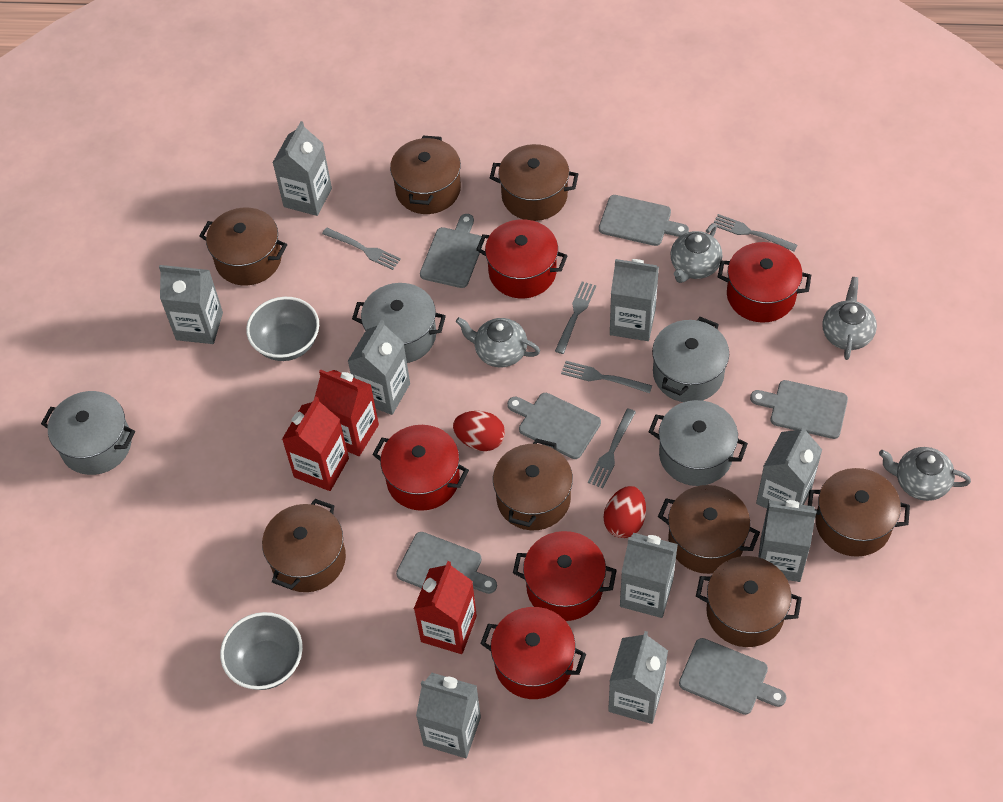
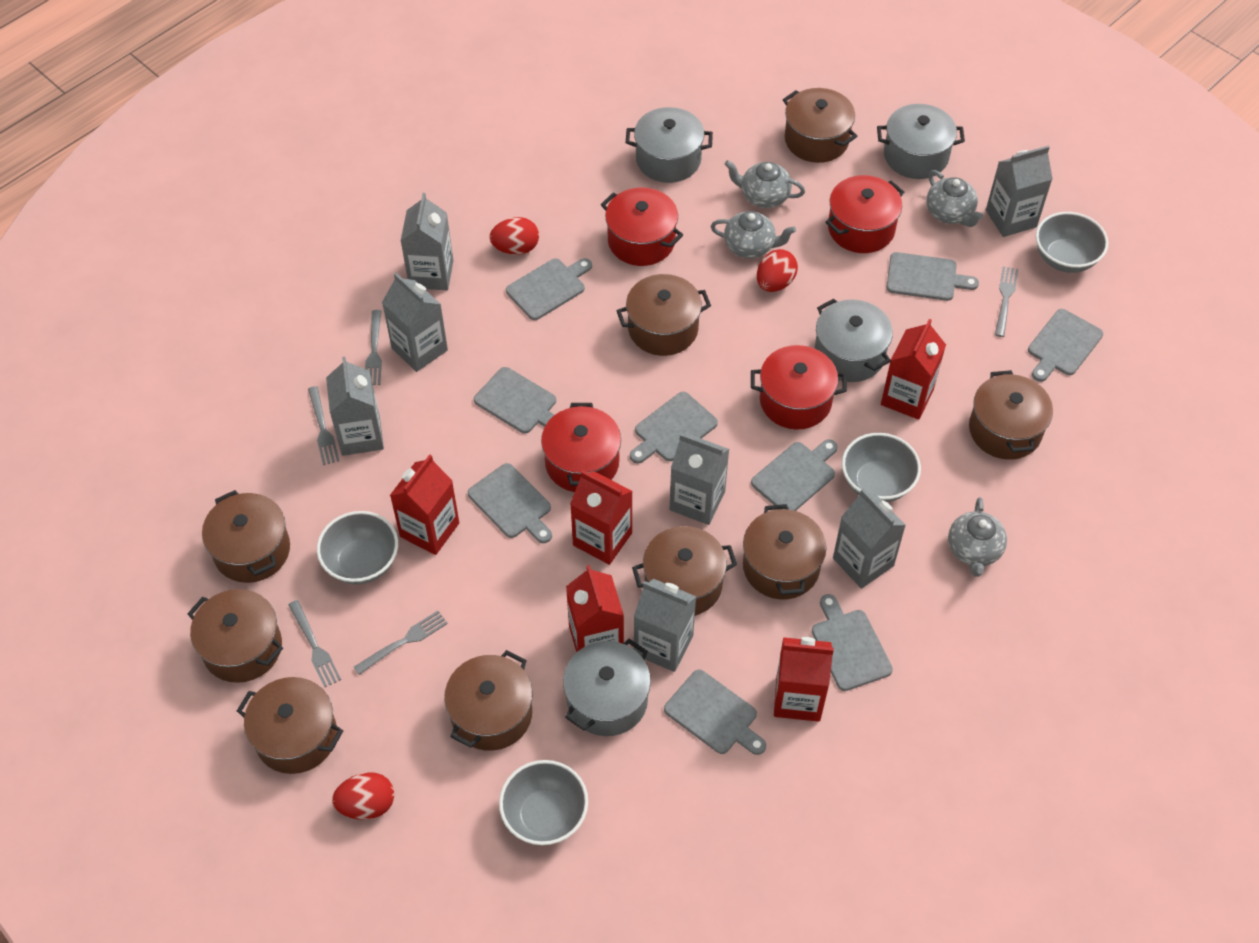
brown pot: 8 -> 9
grey bowl: 2 -> 4
grey carton: 9 -> 7
grey cutting board: 6 -> 9
red carton: 3 -> 5
red egg: 2 -> 3
red pot: 5 -> 4

